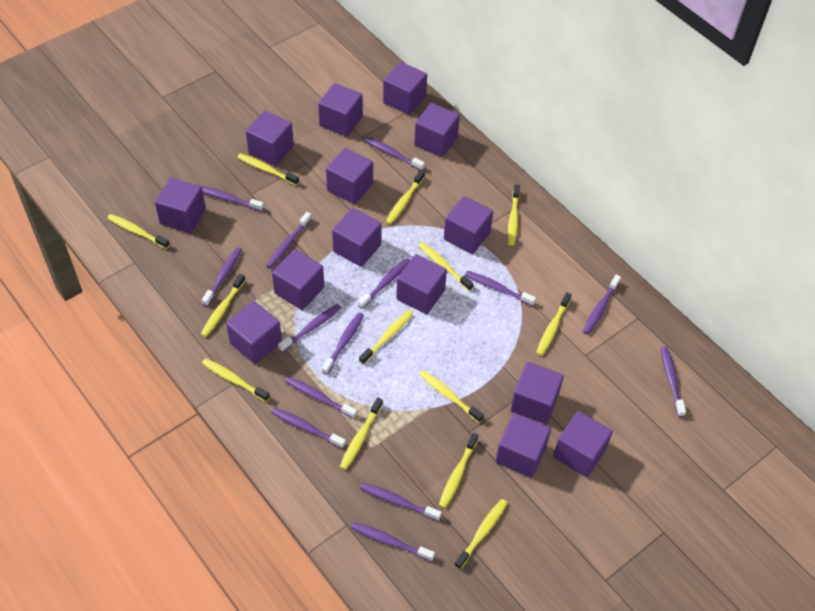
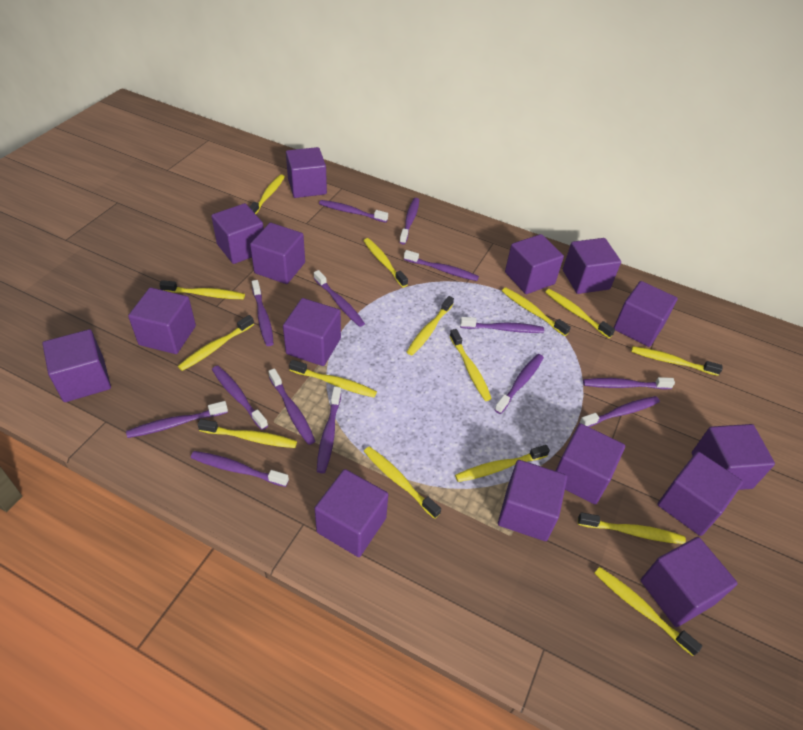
purple cube: 14 -> 15
yellow toothbrush: 13 -> 15

